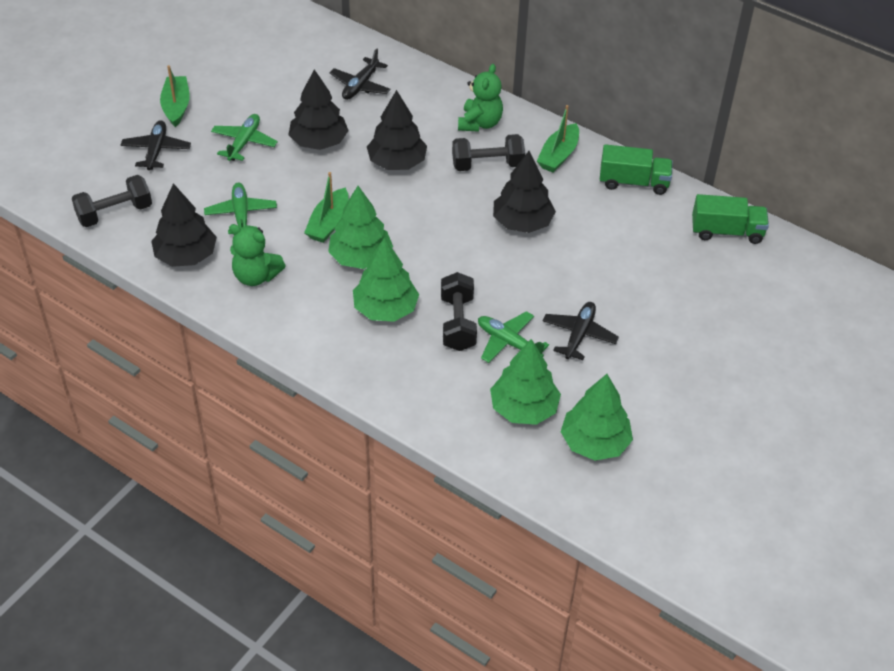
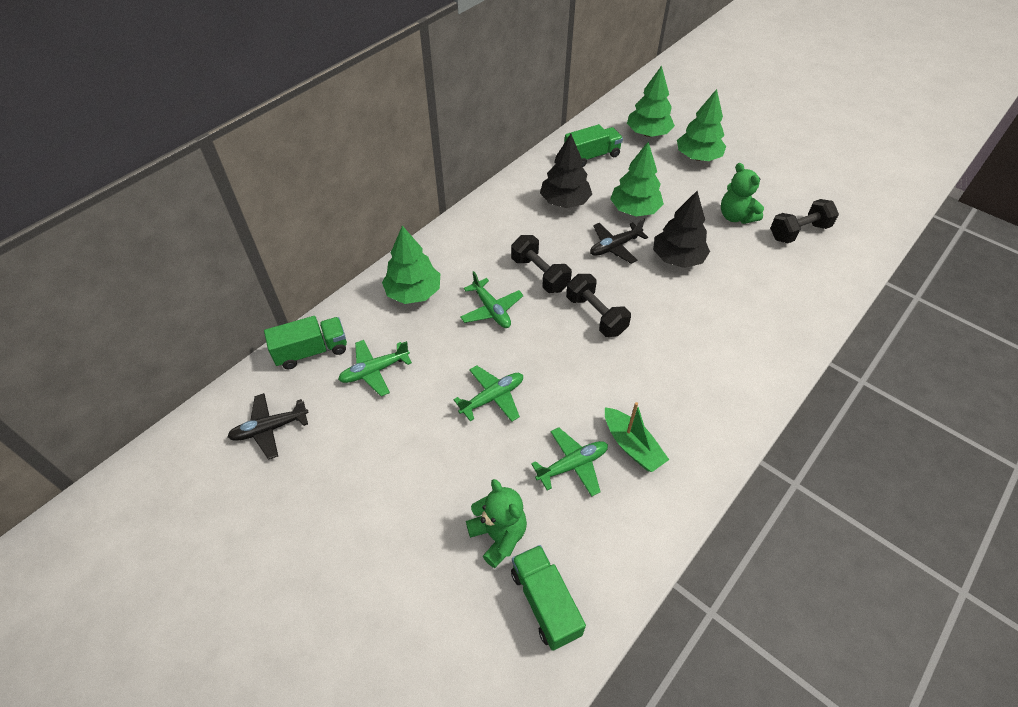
black plane: 3 -> 2
black tree: 4 -> 2
green boat: 3 -> 1
green plane: 3 -> 4
green truck: 2 -> 3

